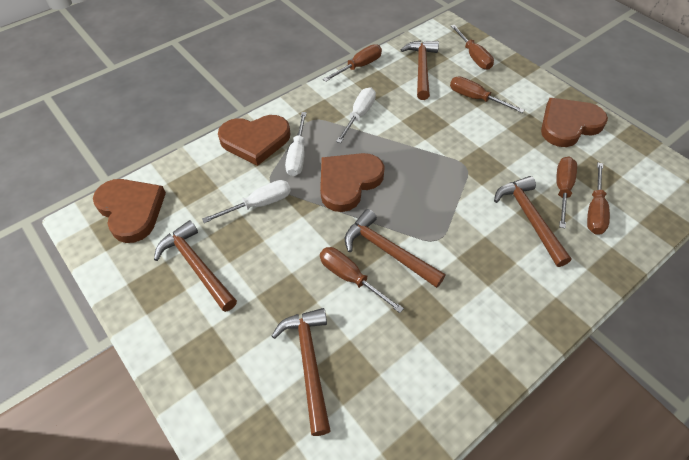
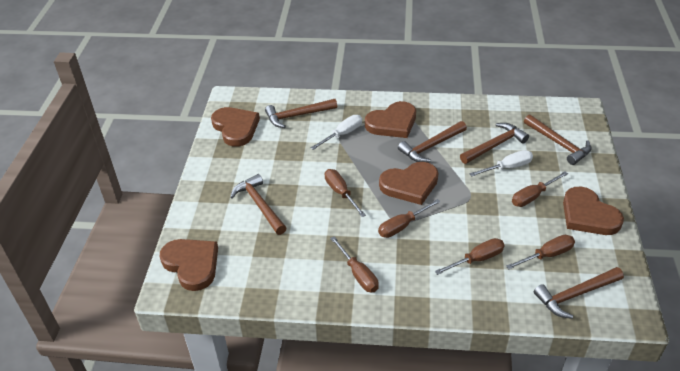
brown hammer: 5 -> 6
brown heart: 4 -> 5
white screwdriver: 3 -> 2

